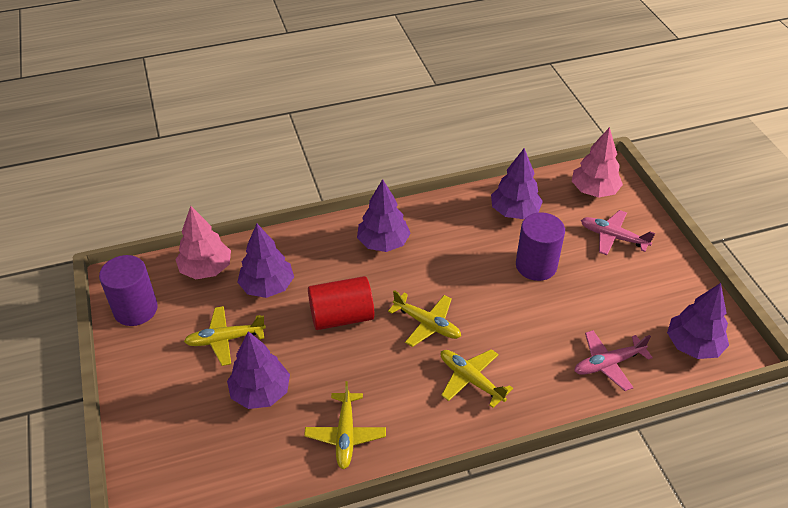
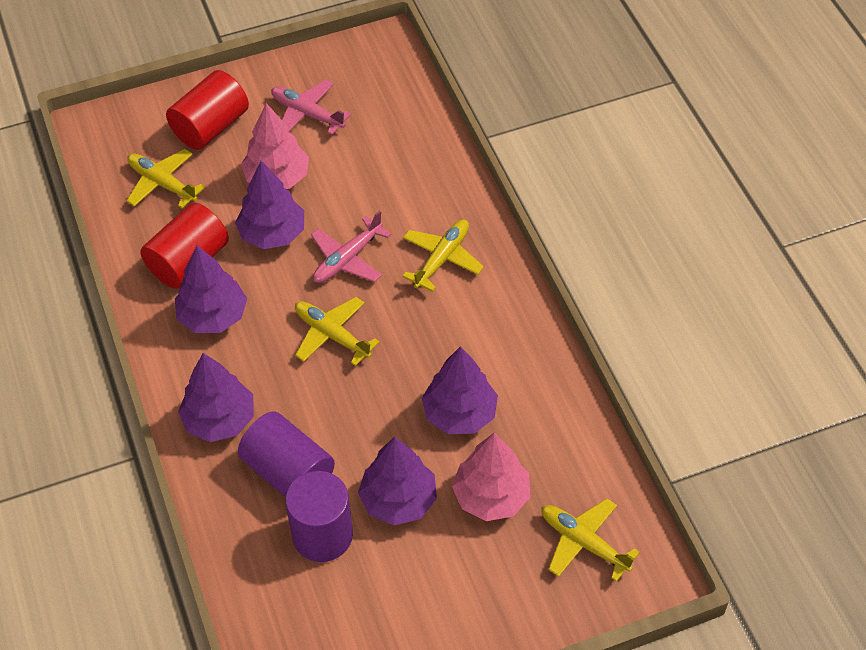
red cylinder: 1 -> 2

